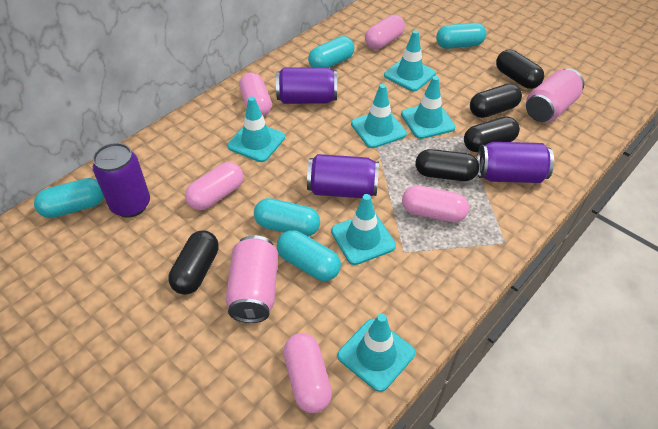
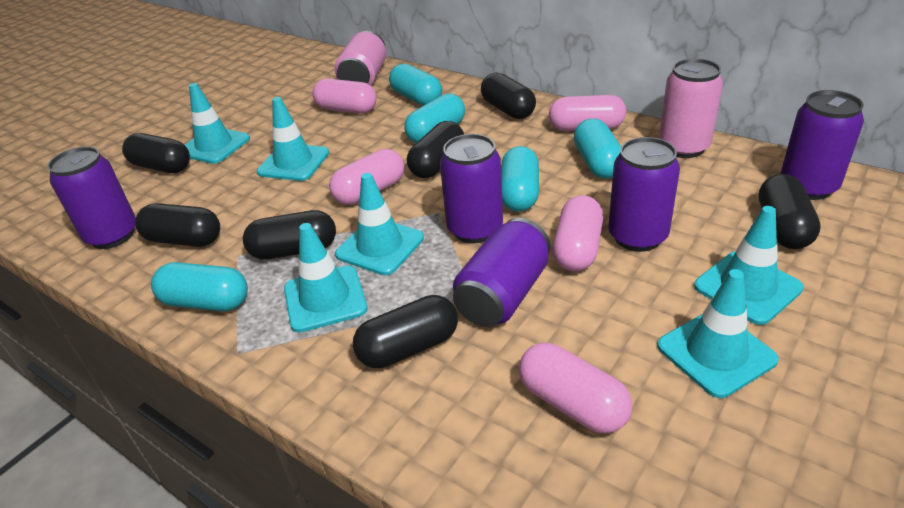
black capsule: 5 -> 7
purple can: 4 -> 5

